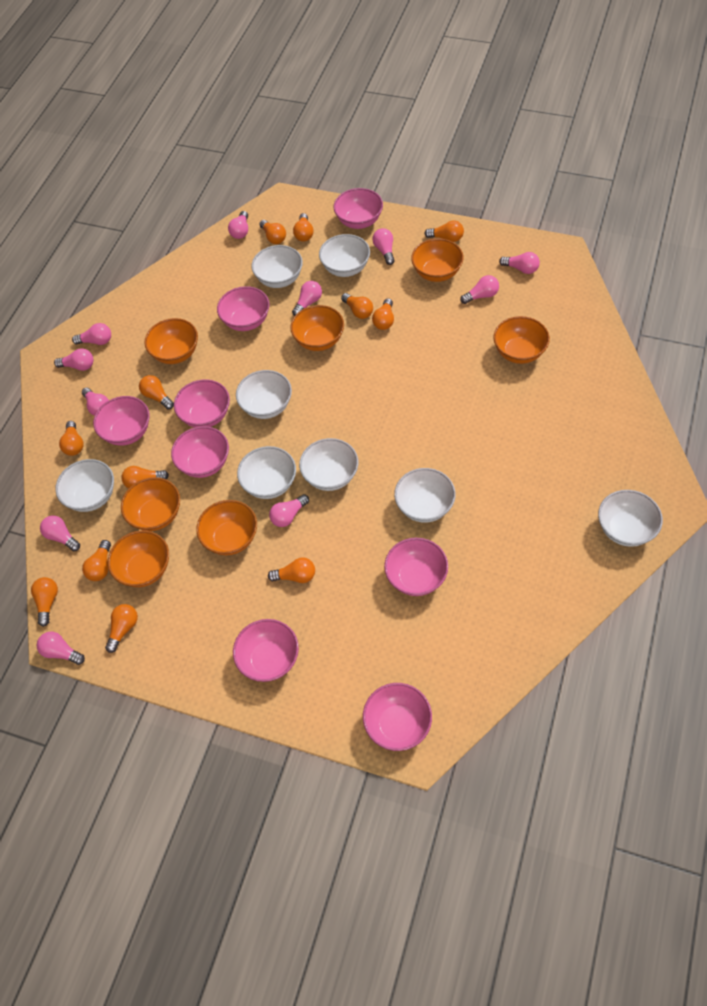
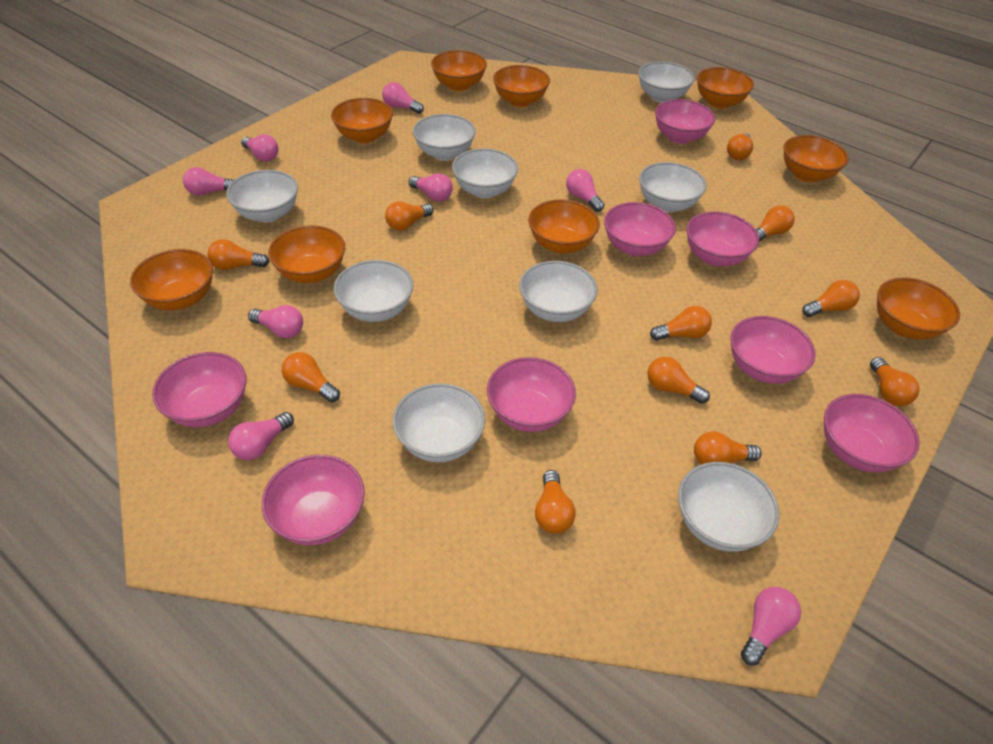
orange bowl: 7 -> 9
orange light bulb: 12 -> 11
pink light bulb: 11 -> 8
white bowl: 8 -> 9

